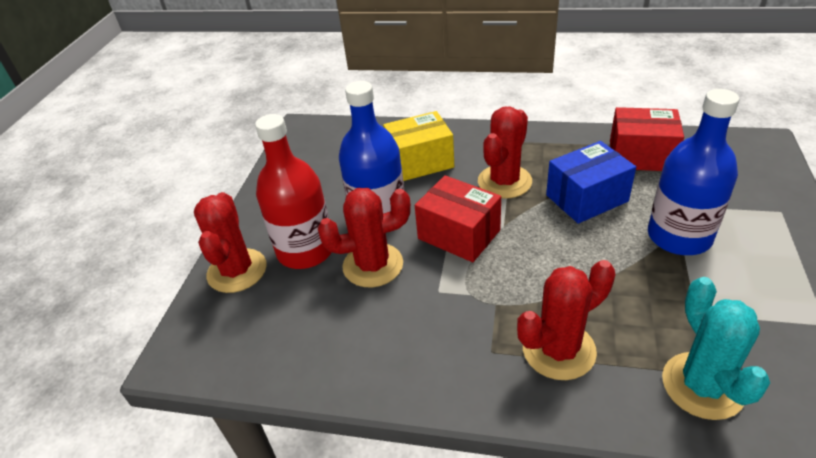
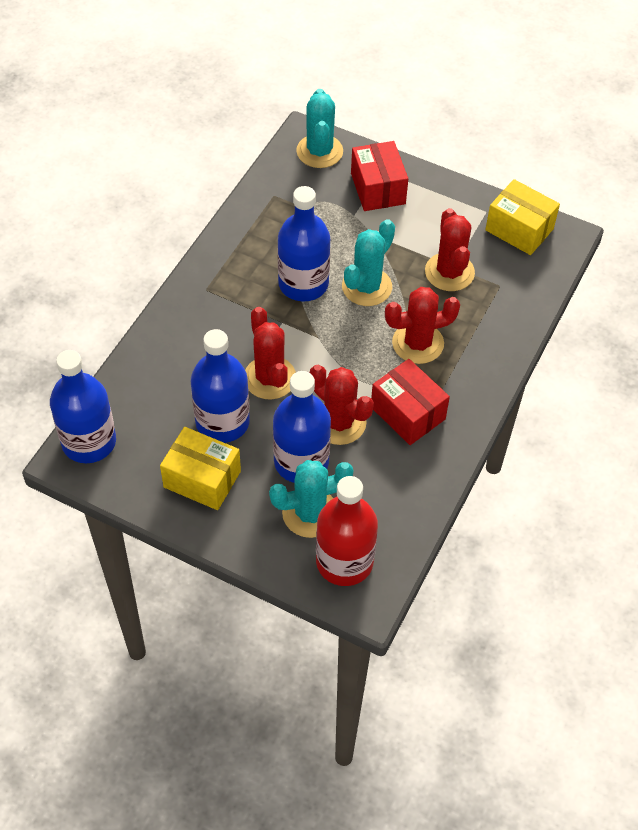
blue bottle: 2 -> 4
blue box: 1 -> 0
turquoise cactus: 1 -> 3
yellow box: 1 -> 2

